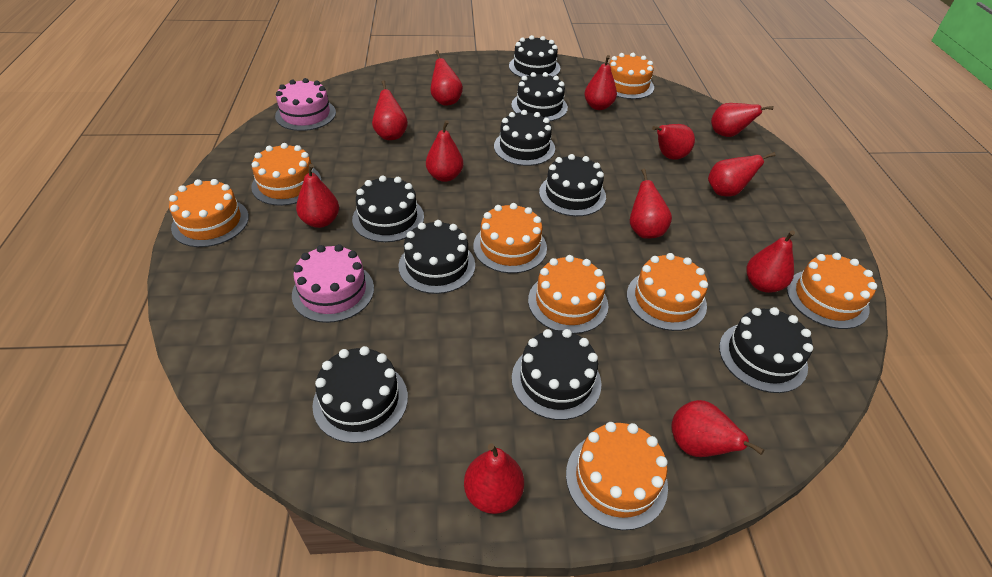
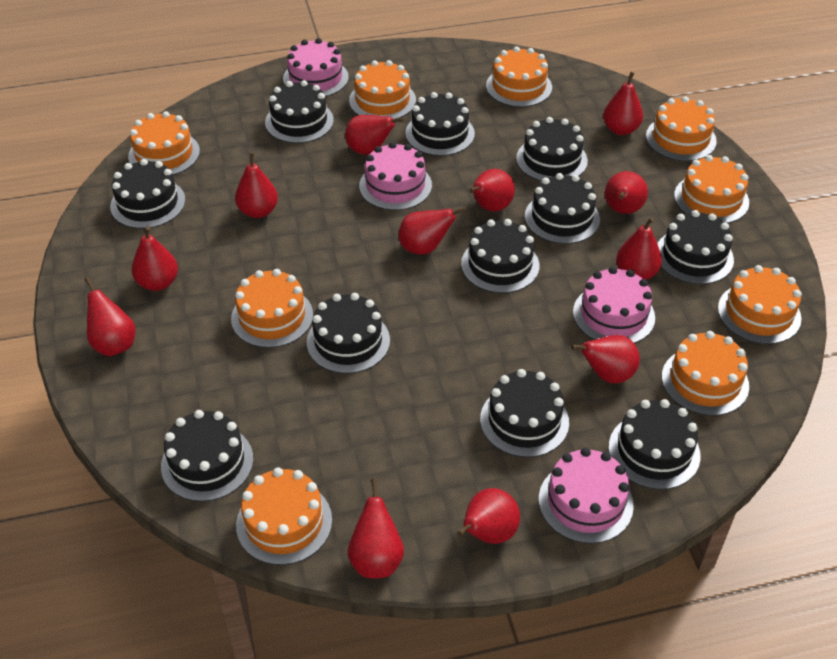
black cake: 9 -> 11
orange cake: 8 -> 9
pink cake: 2 -> 4

